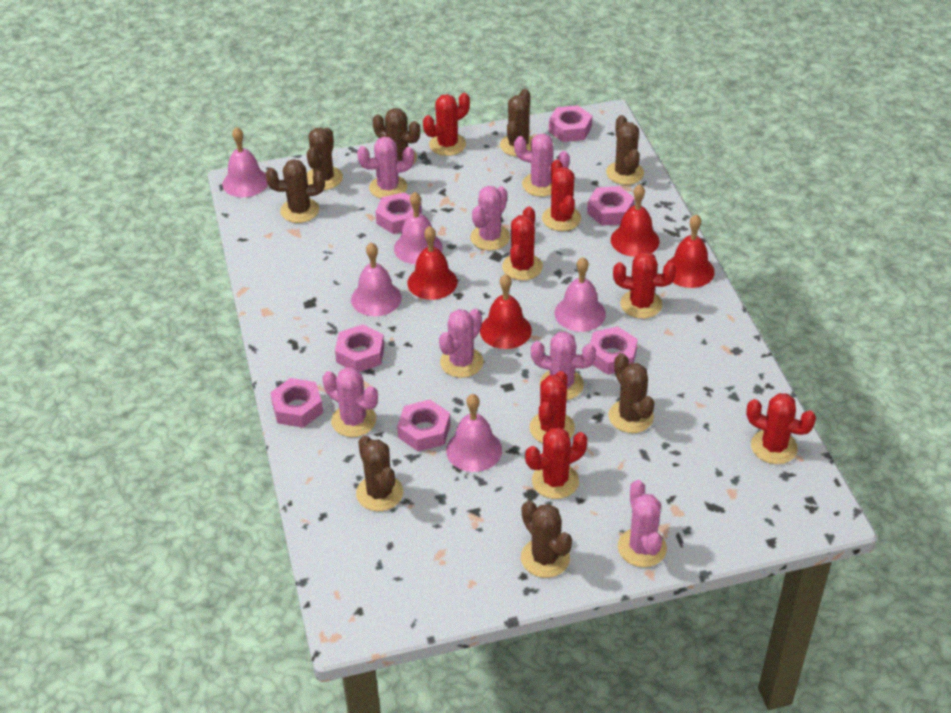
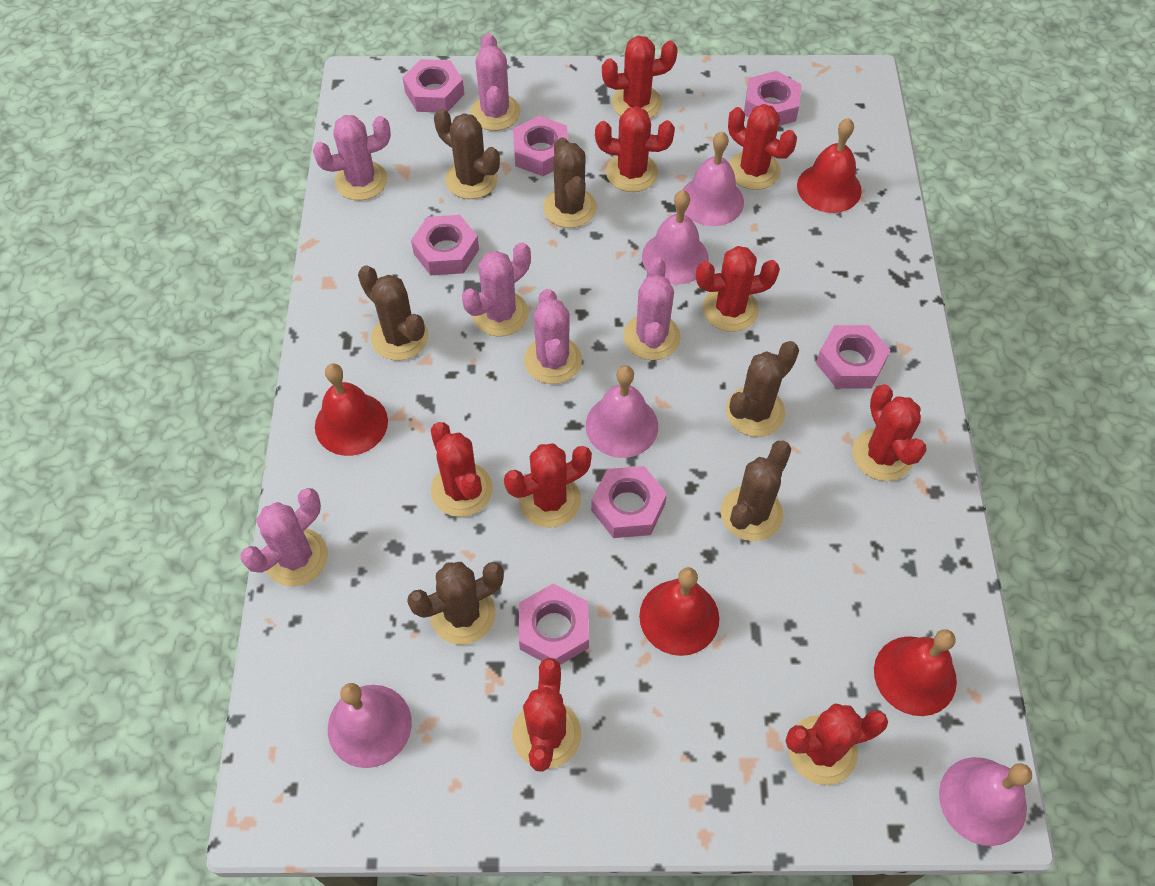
brown cactus: 8 -> 6
pink cactus: 7 -> 6
red cactus: 7 -> 9

